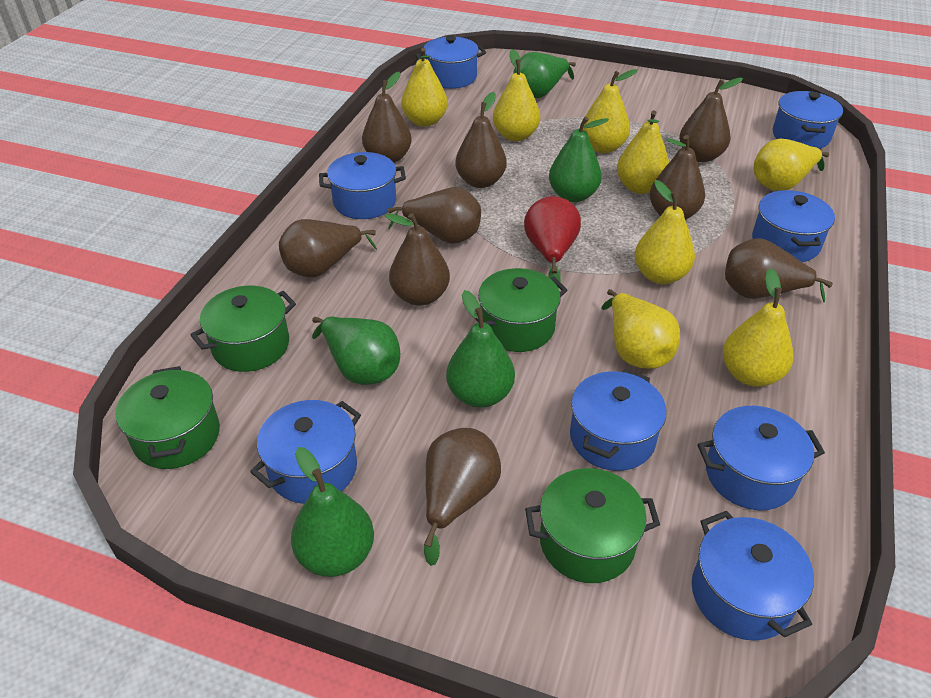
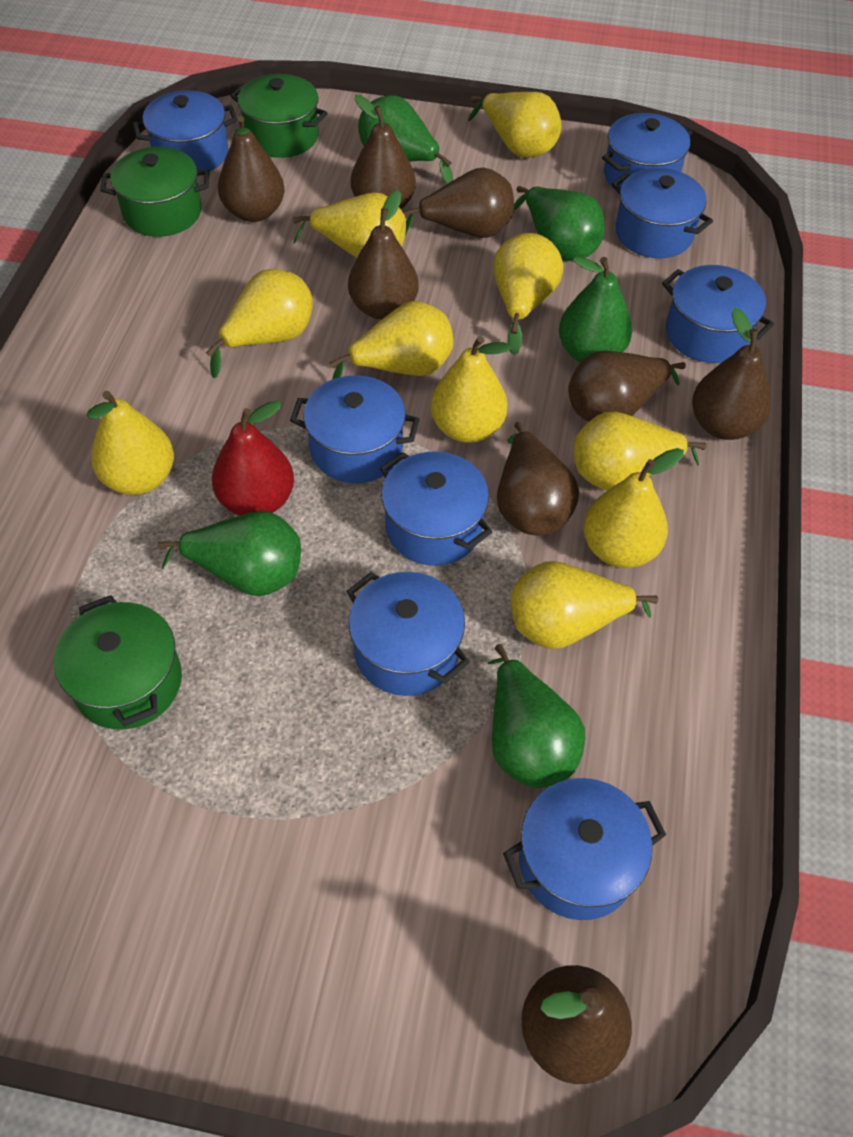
brown pear: 9 -> 8
green pot: 4 -> 3
yellow pear: 8 -> 10

